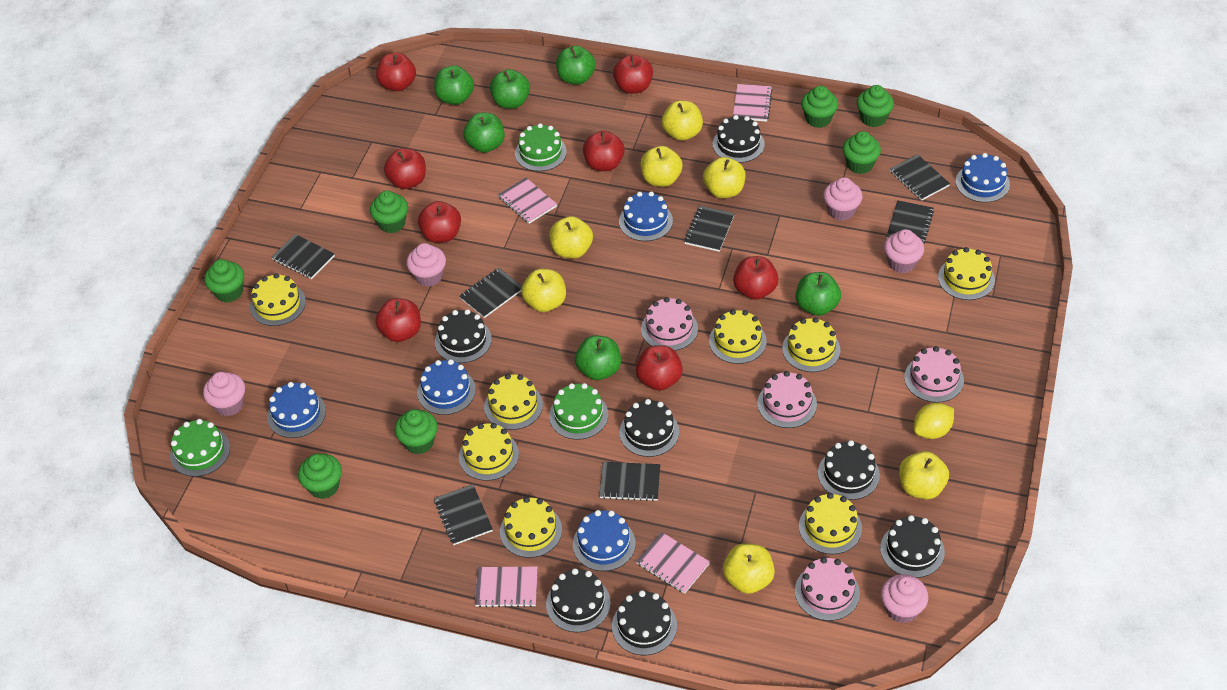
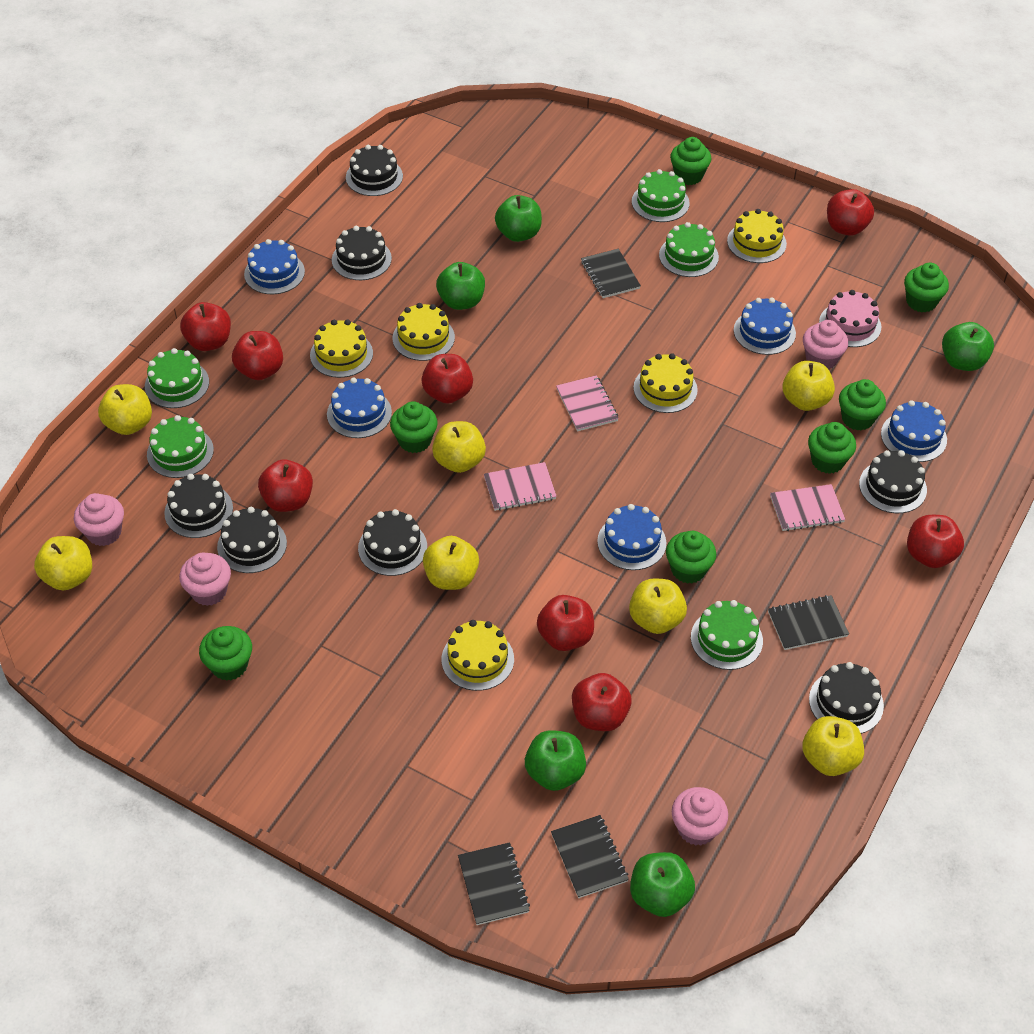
black notebook: 7 -> 4
green apple: 6 -> 5
green cake: 3 -> 5
pink cake: 4 -> 1
pink cupcake: 5 -> 4
pink notebook: 4 -> 3
yellow cake: 8 -> 5
yellow lemon: 1 -> 0

